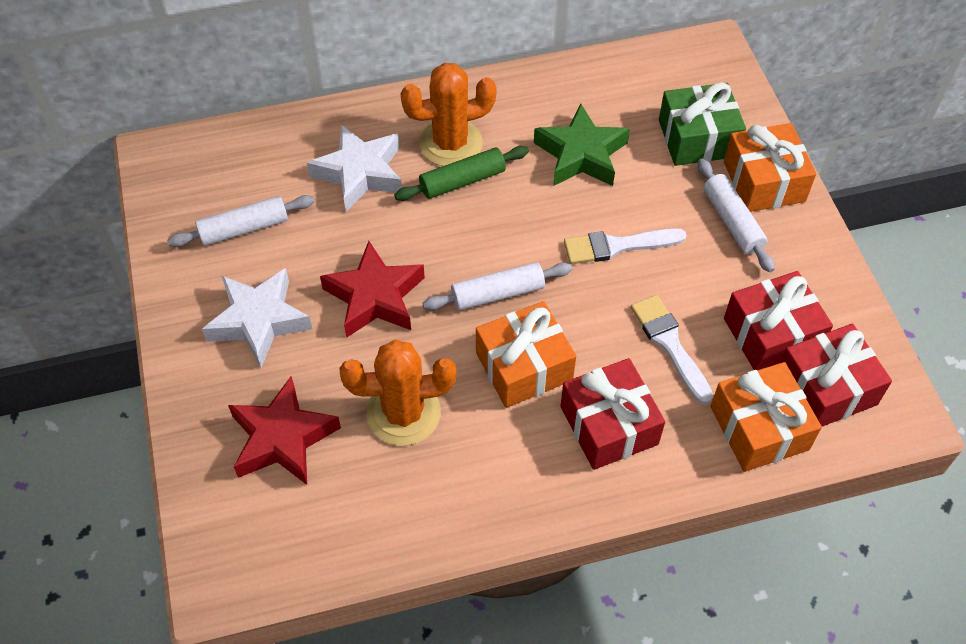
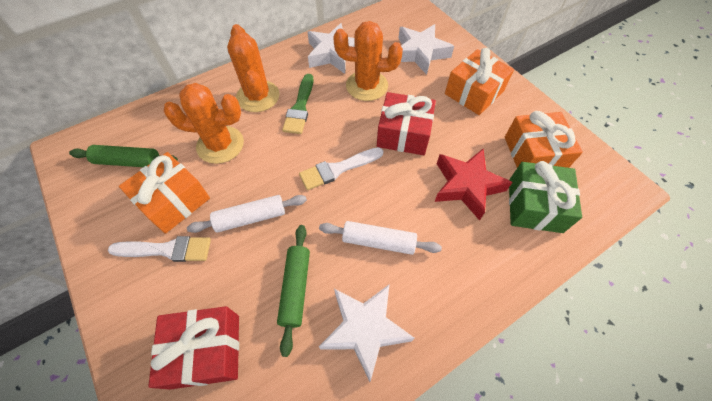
green brush: 0 -> 1
green rolling pin: 1 -> 2
green star: 1 -> 0
orange cactus: 2 -> 3
red gift: 3 -> 2
red star: 2 -> 1
white rolling pin: 3 -> 2
white star: 2 -> 3

